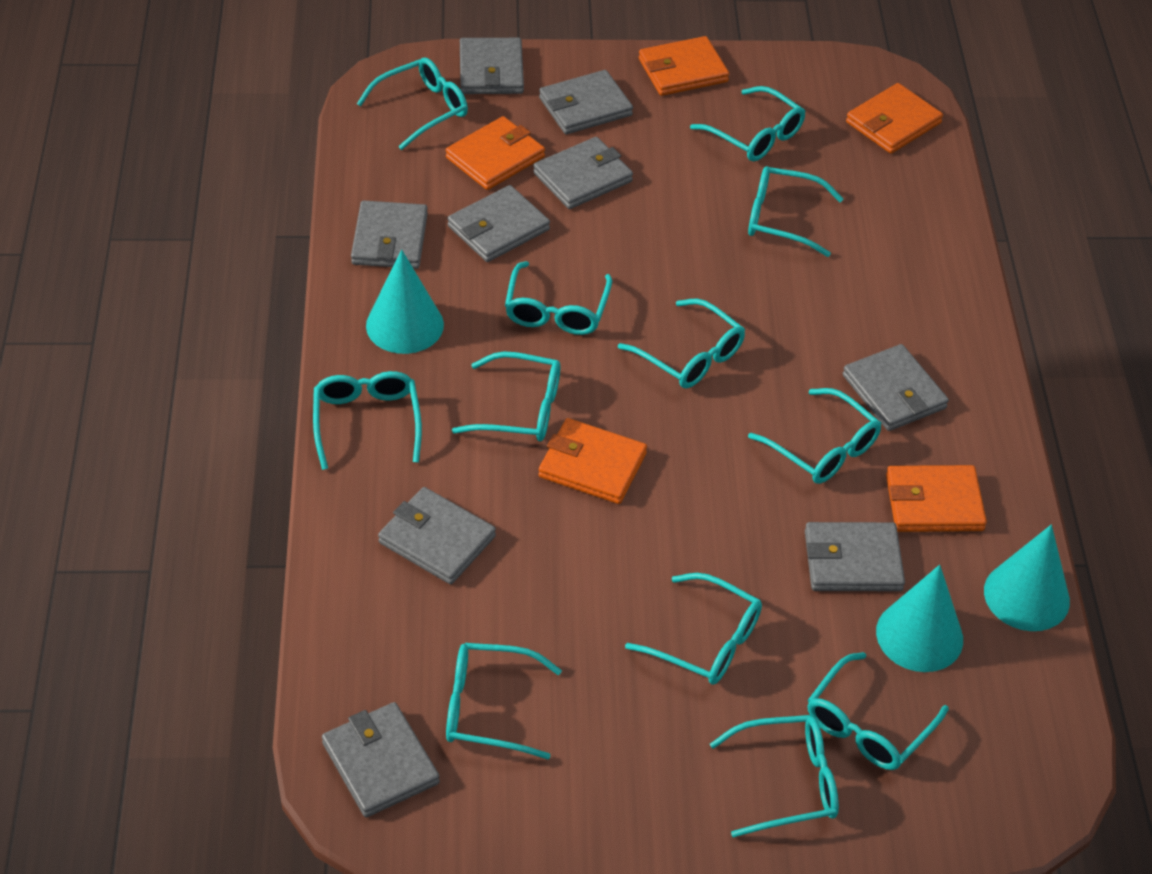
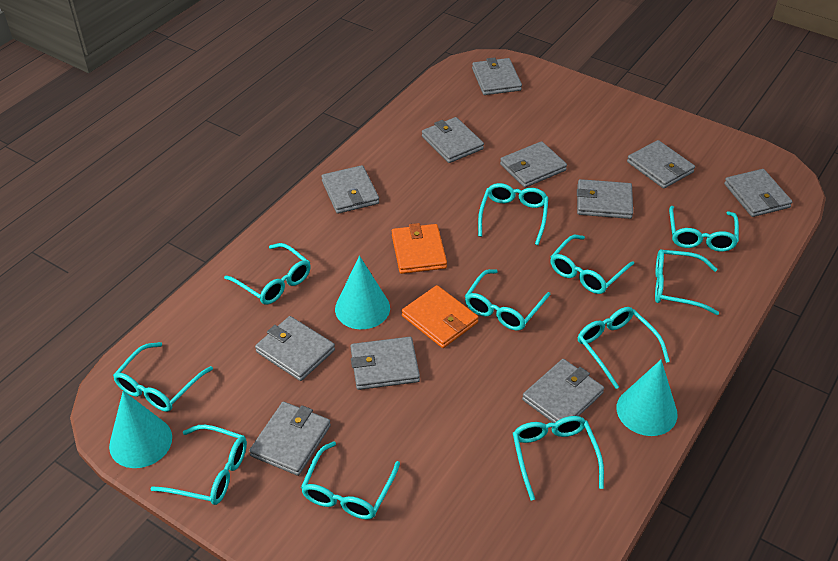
grey wallet: 9 -> 11
orange wallet: 5 -> 2
turquoise glasses: 12 -> 11

